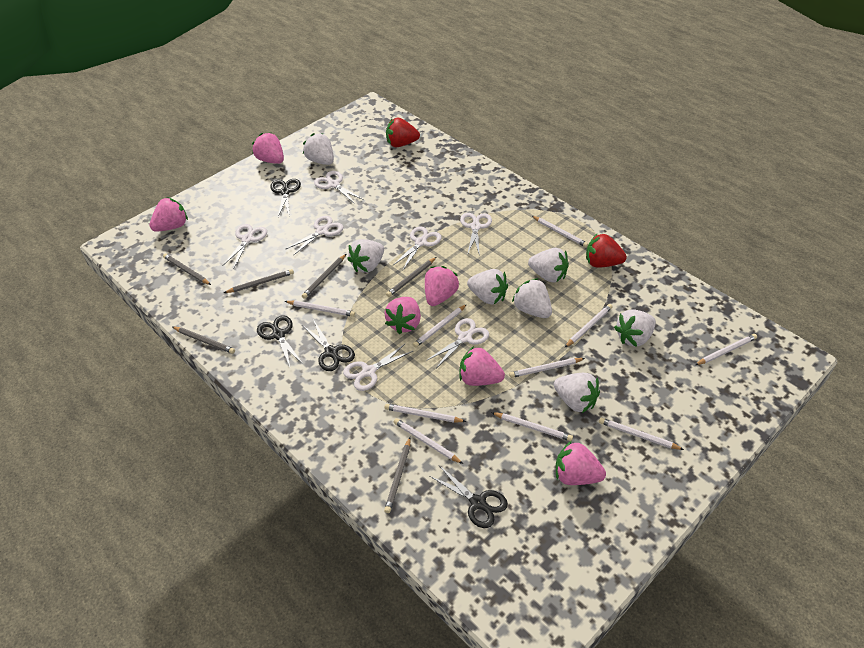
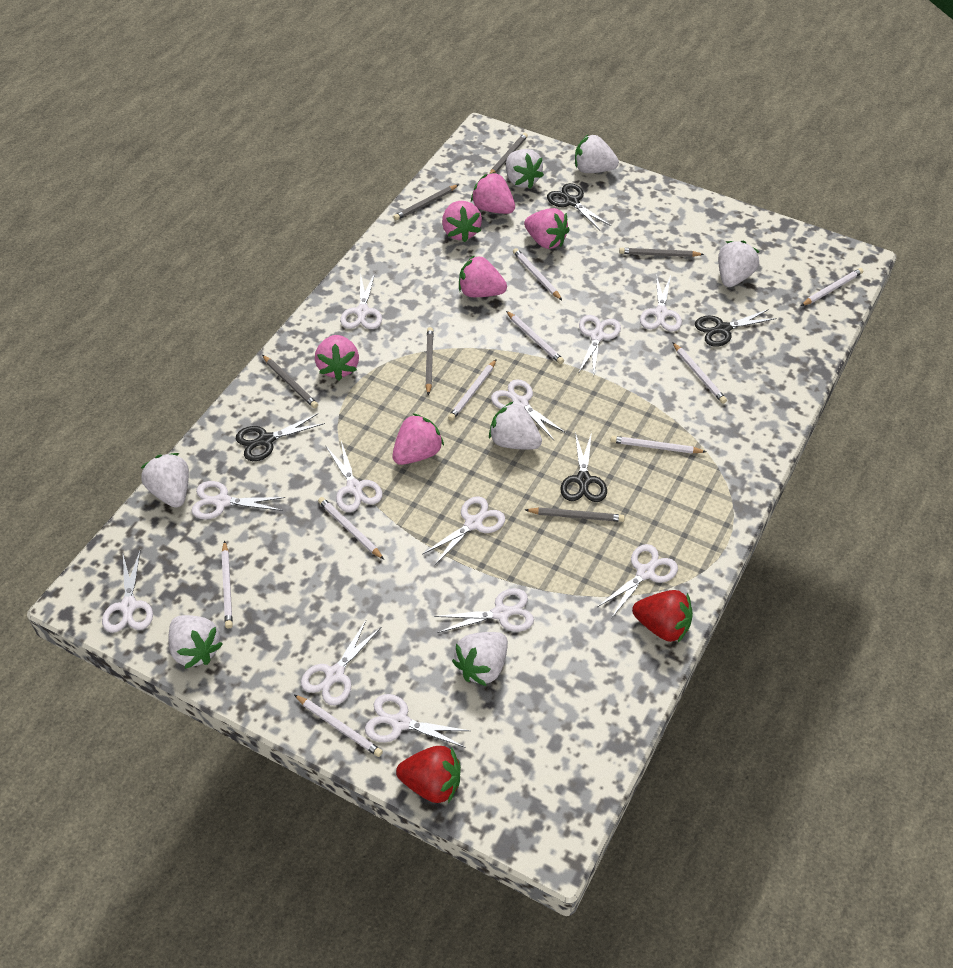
white pencil: 10 -> 9
white scissors: 7 -> 12

